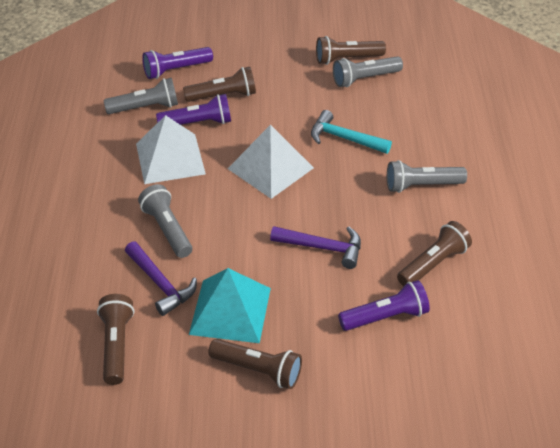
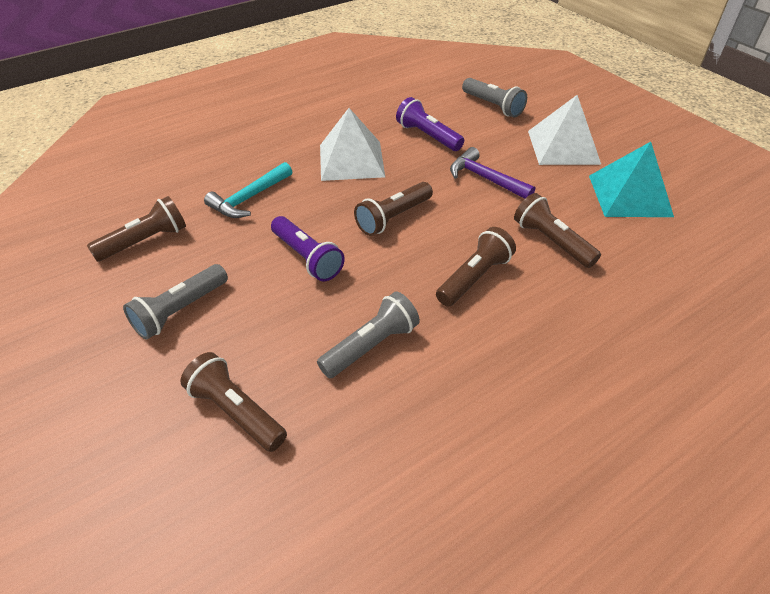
grey flashlight: 4 -> 3
purple flashlight: 3 -> 2
purple hammer: 2 -> 1

